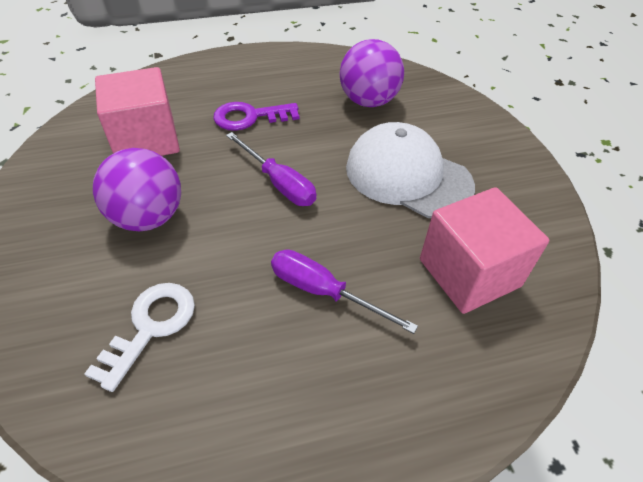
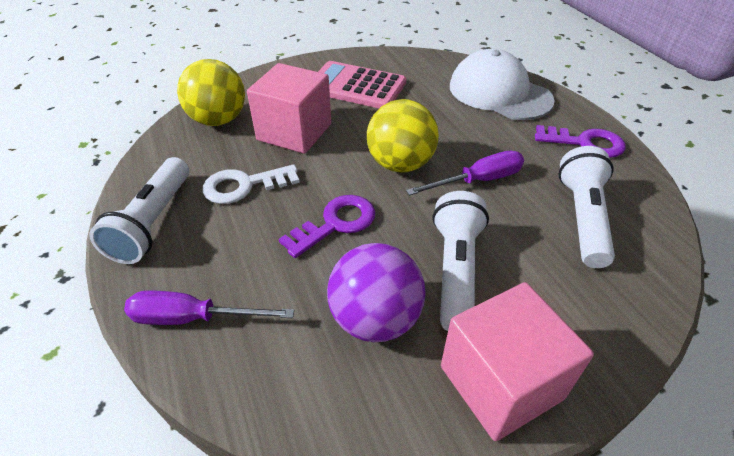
pink calculator: 0 -> 1
purple ball: 2 -> 1
purple key: 1 -> 2
white flashlight: 0 -> 3
yellow ball: 0 -> 2

